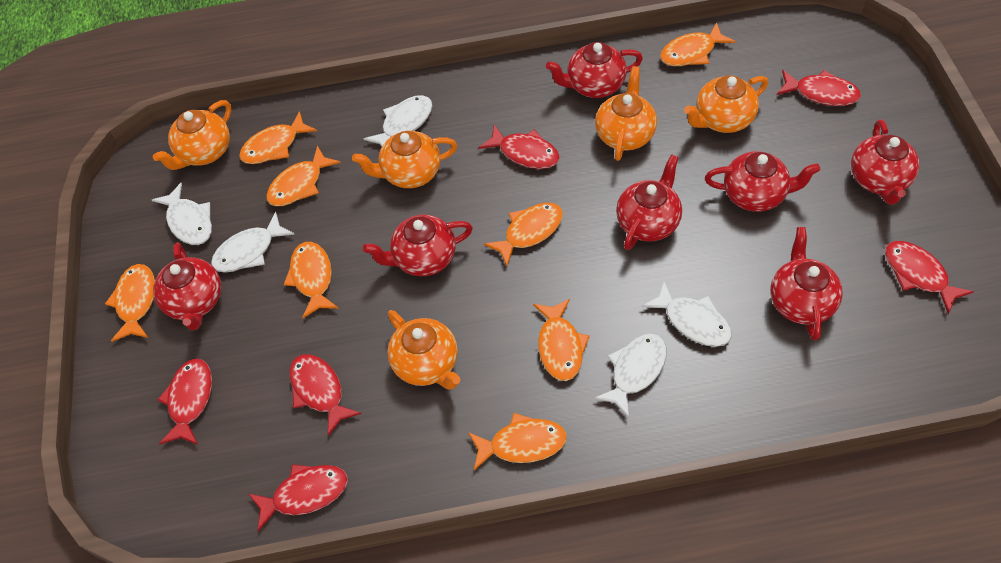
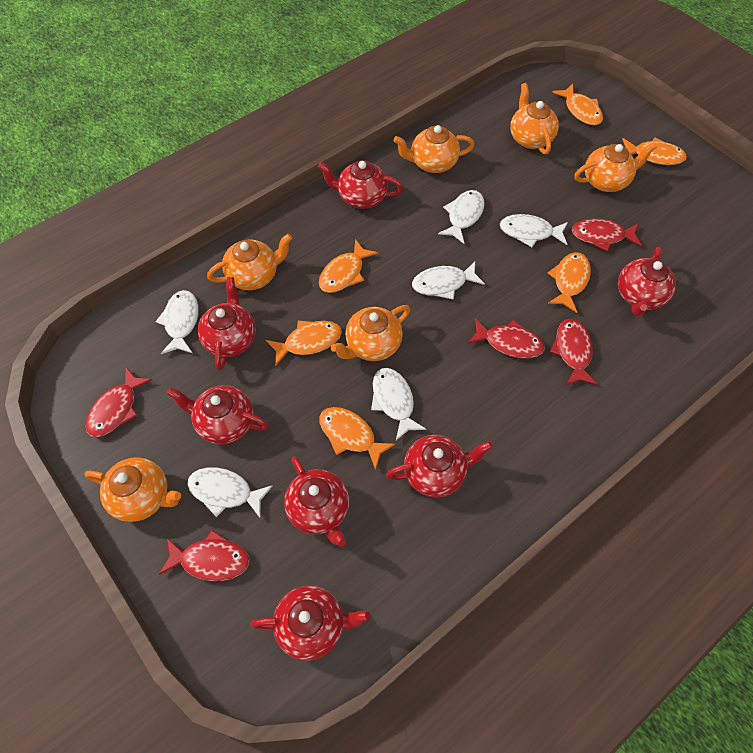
orange fish: 8 -> 6
orange teapot: 5 -> 6
red fish: 6 -> 5
white fish: 5 -> 6

